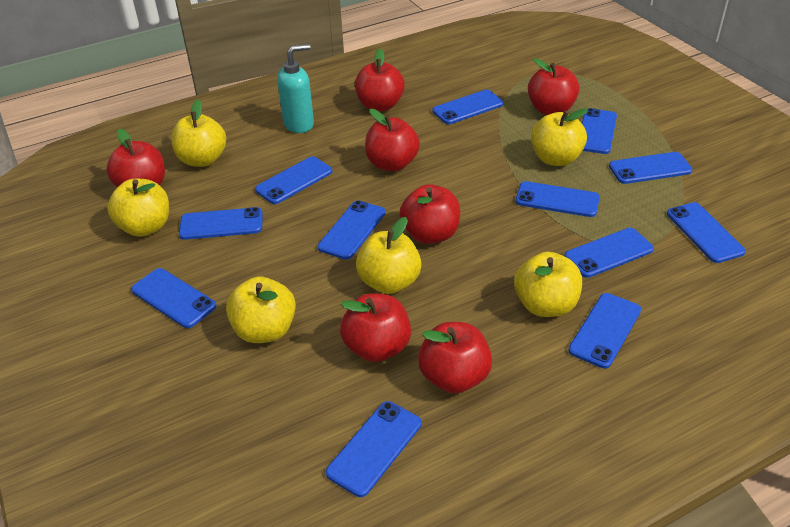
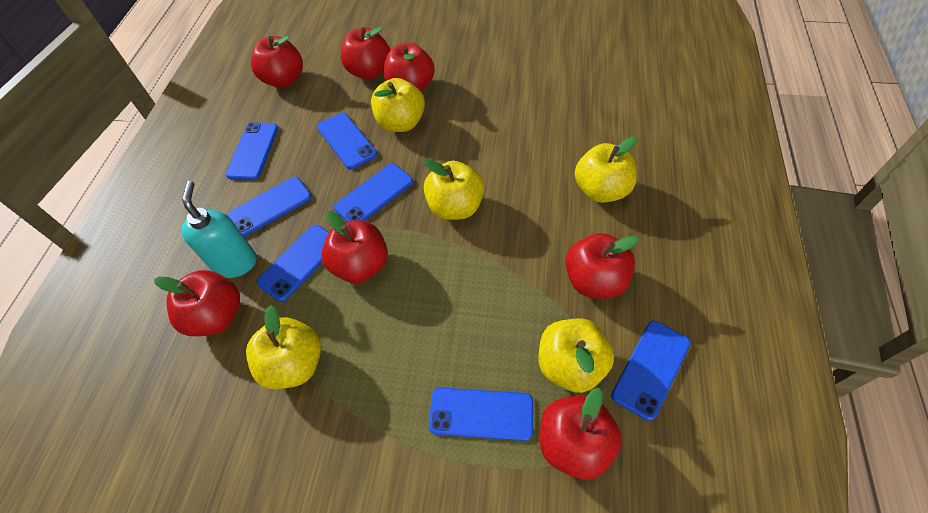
blue phone: 12 -> 7
yellow apple: 6 -> 5

